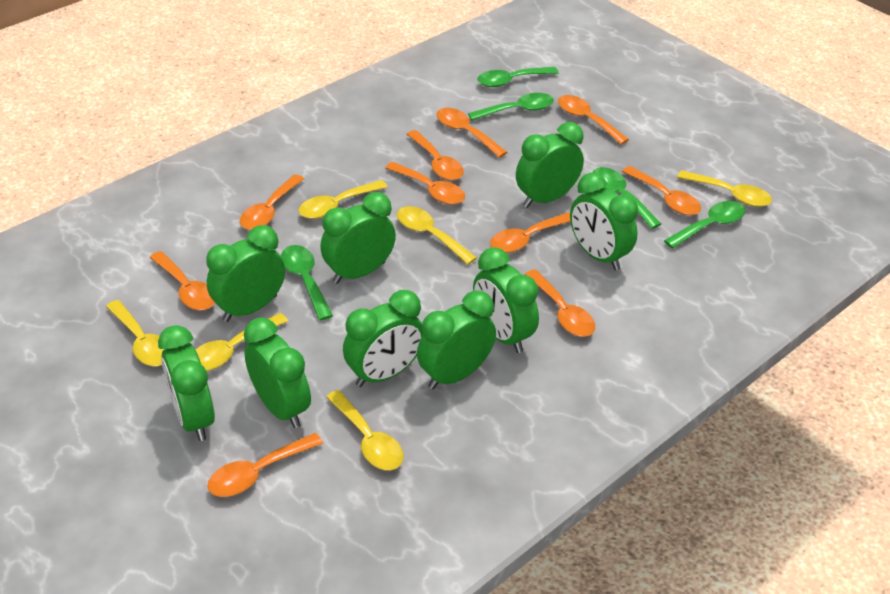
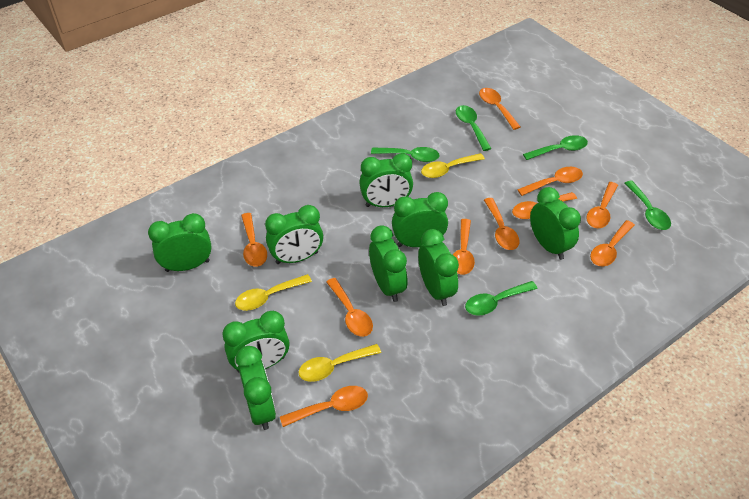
yellow spoon: 6 -> 3

